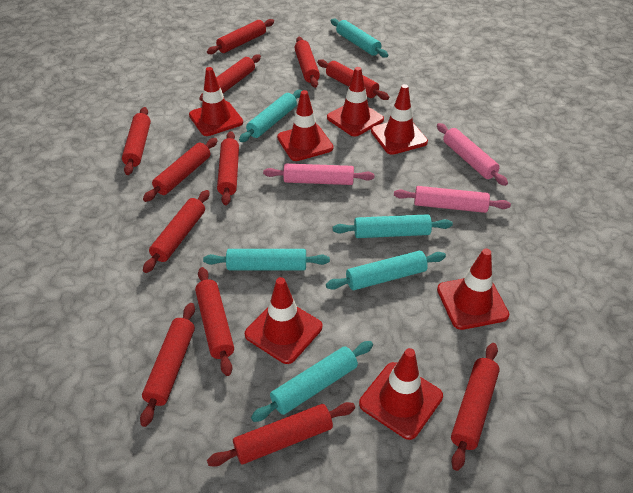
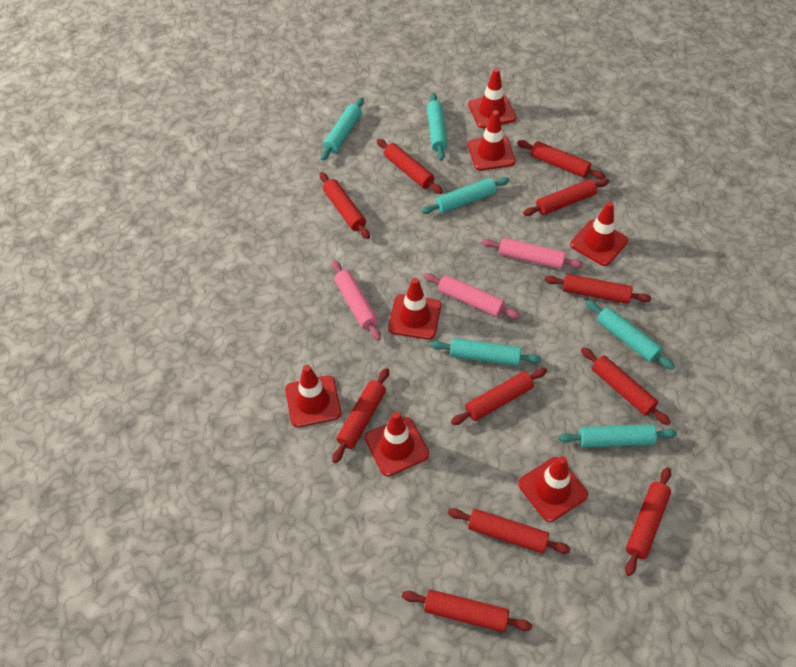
red rolling pin: 12 -> 11

